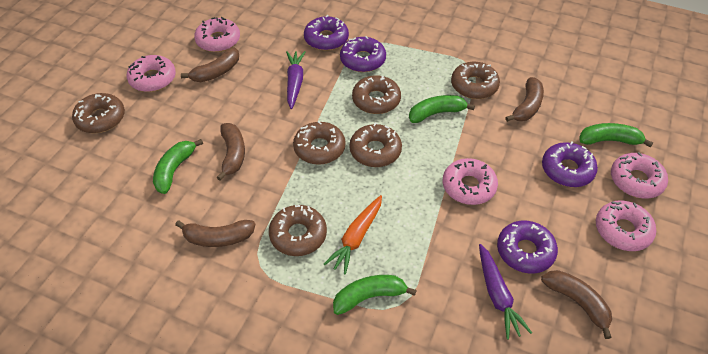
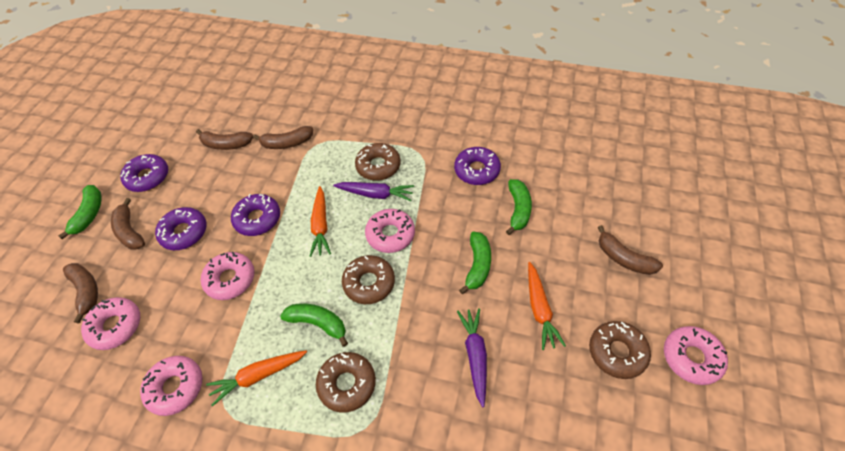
brown donut: 6 -> 4
orange carrot: 1 -> 3

